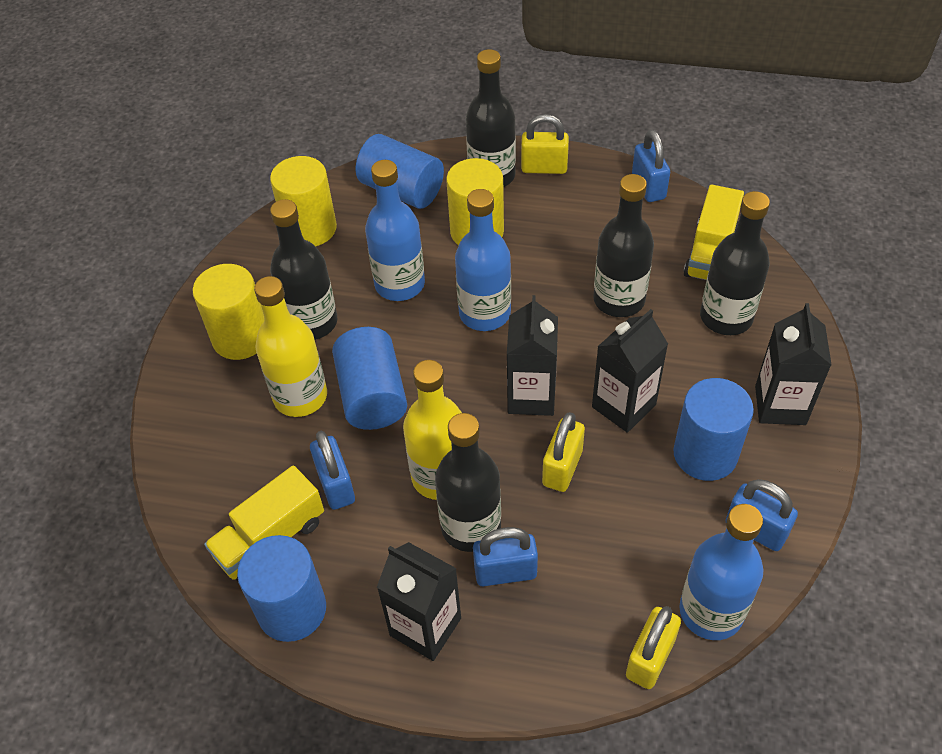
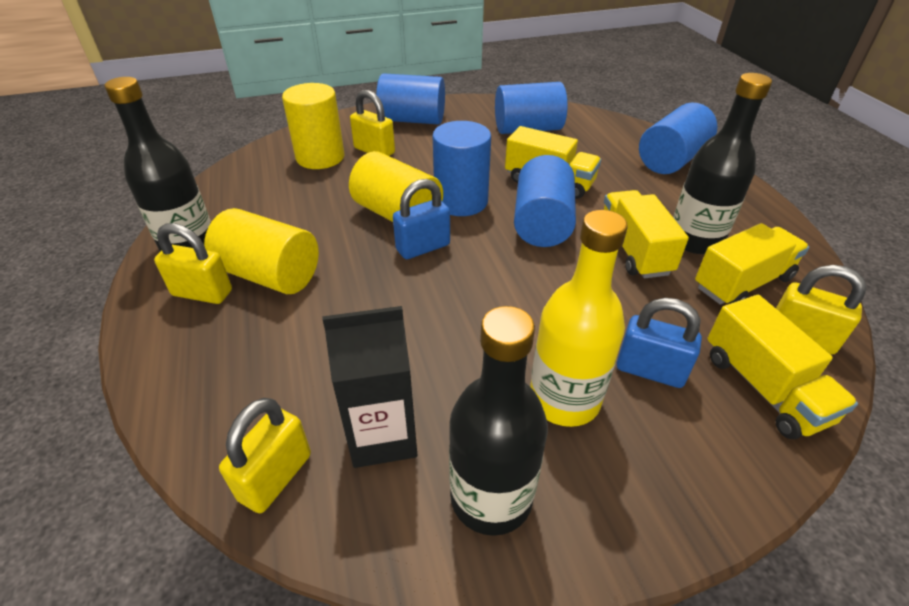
black bottle: 5 -> 3
black carton: 4 -> 1
blue bottle: 3 -> 0
blue cylinder: 4 -> 5
blue padlock: 4 -> 2
yellow bottle: 2 -> 1
yellow padlock: 3 -> 4
yellow truck: 2 -> 4

